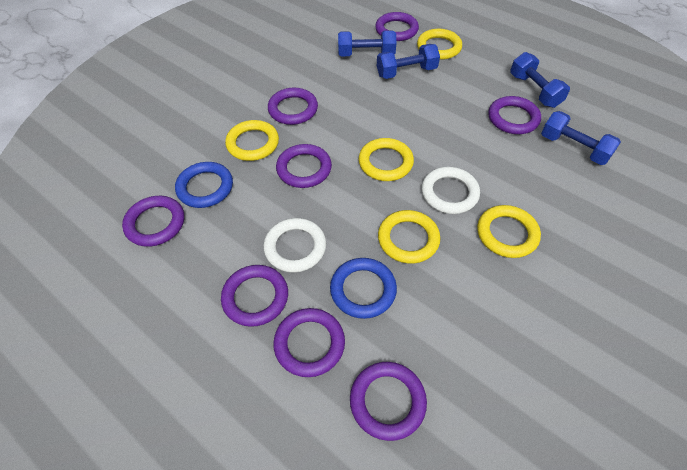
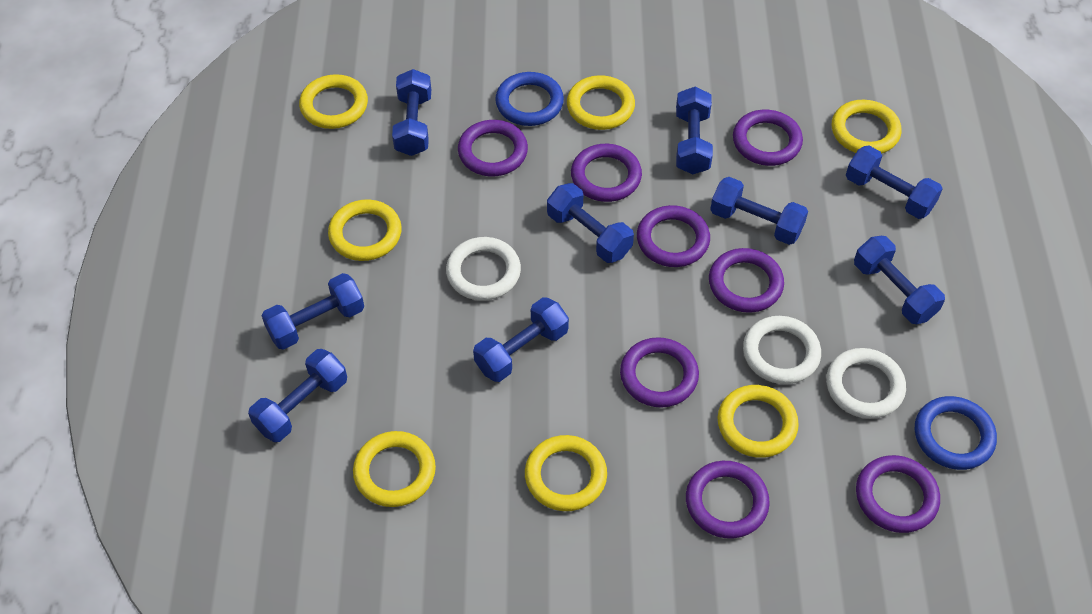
blue dumbbell: 4 -> 9
white ring: 2 -> 3
yellow ring: 5 -> 7

